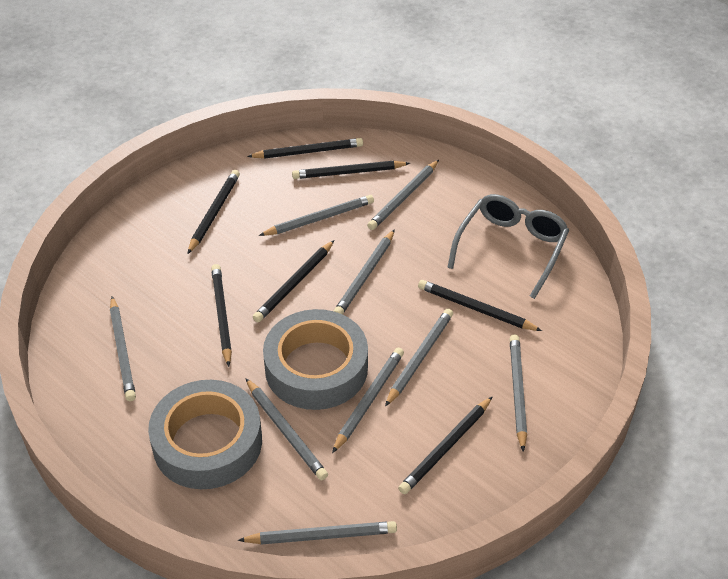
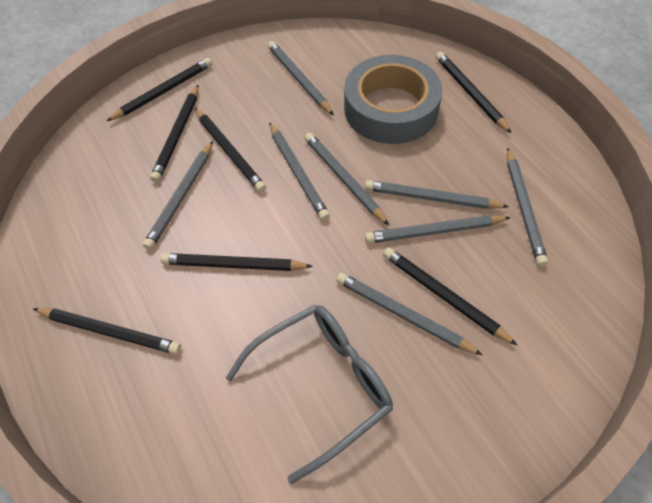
grey pencil: 9 -> 8
grey tape: 2 -> 1

